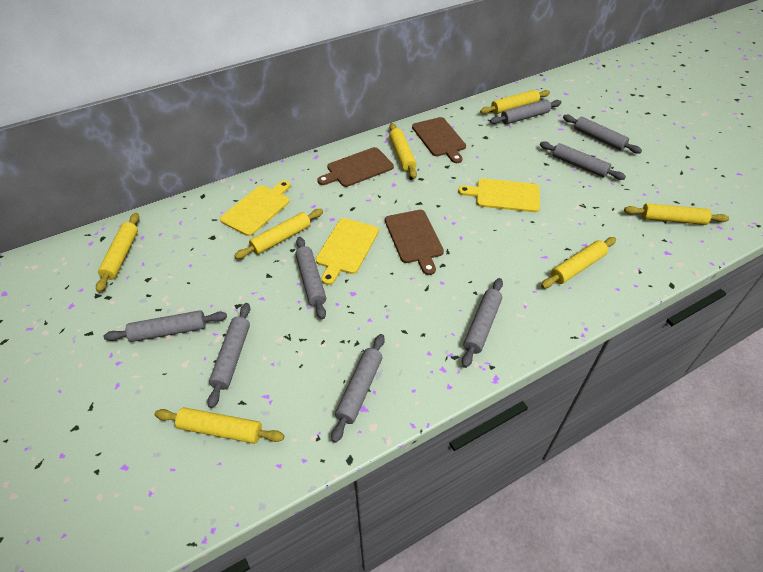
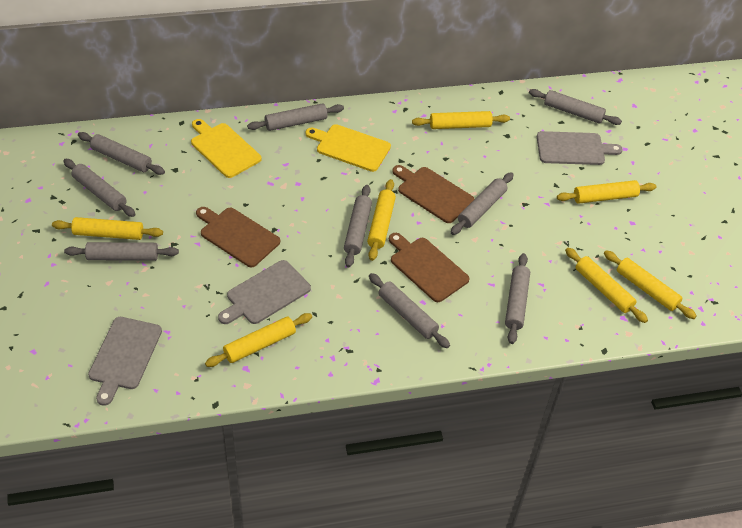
grey cutting board: 0 -> 3
grey rolling pin: 8 -> 9
yellow cutting board: 3 -> 2

